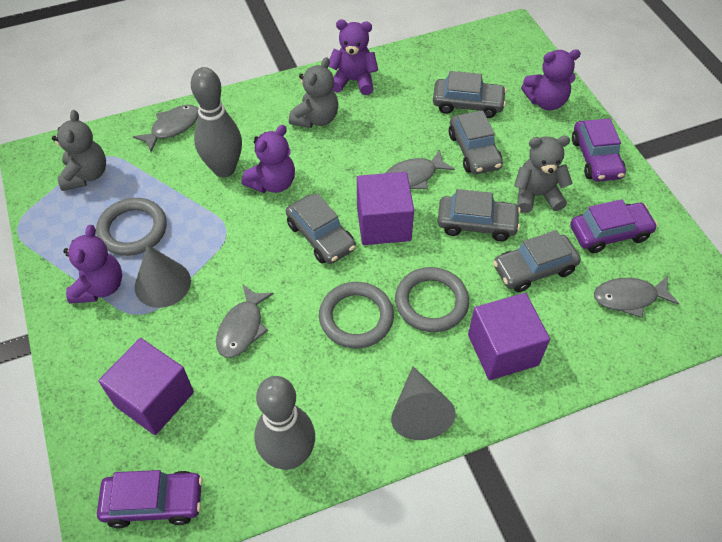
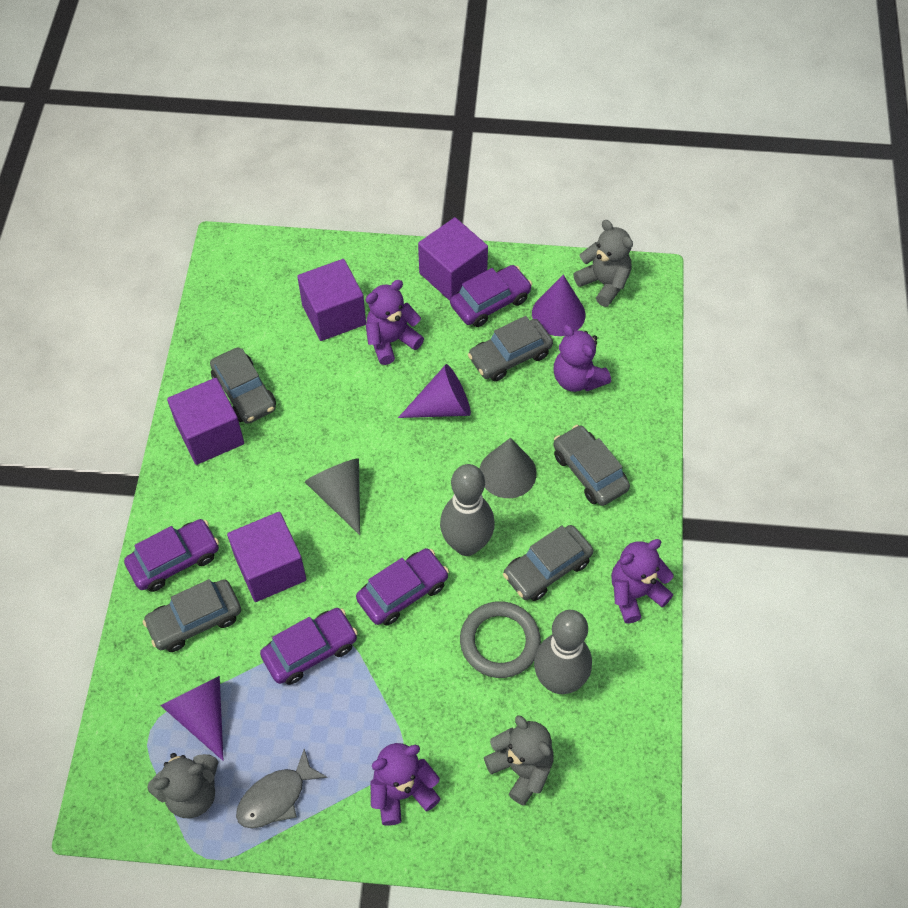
grey fish: 4 -> 1
grey ring: 3 -> 1
purple car: 3 -> 4
purple cone: 0 -> 3
purple cube: 3 -> 4

